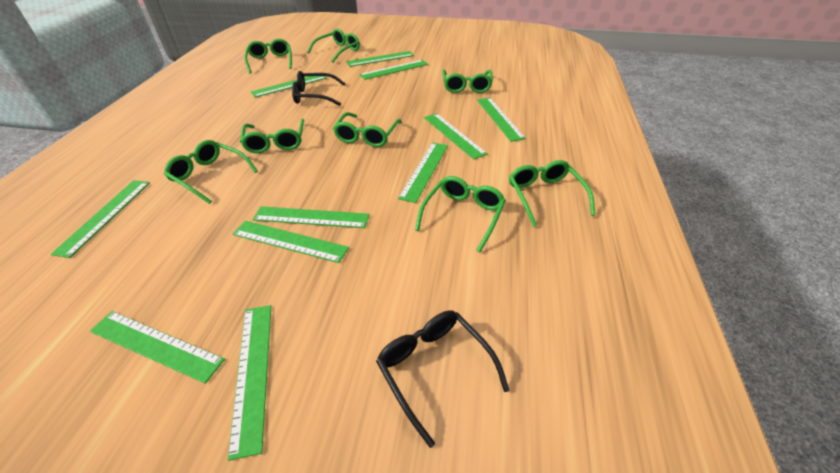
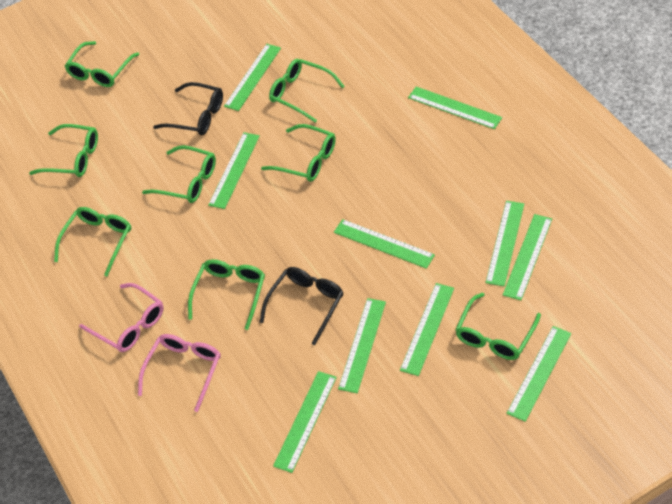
green ruler: 11 -> 10
pink glasses: 0 -> 2

